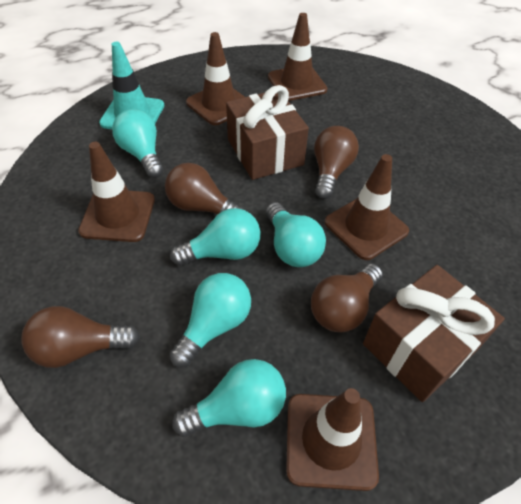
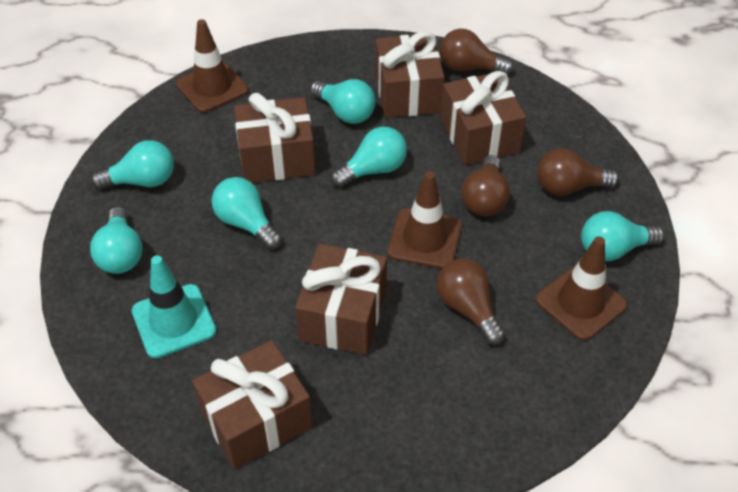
brown gift: 2 -> 5
brown traffic cone: 5 -> 3
turquoise light bulb: 5 -> 6

